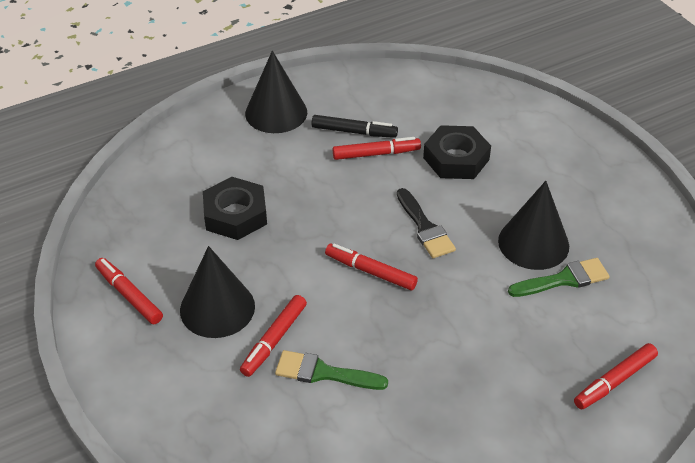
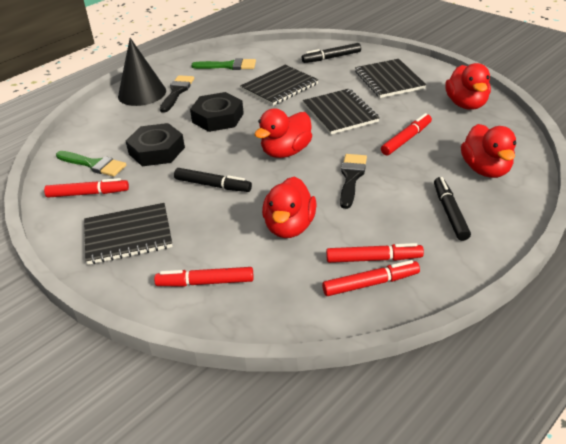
black brush: 1 -> 2
black cone: 3 -> 1
black marker: 1 -> 3
black notebook: 0 -> 4
red duck: 0 -> 4

